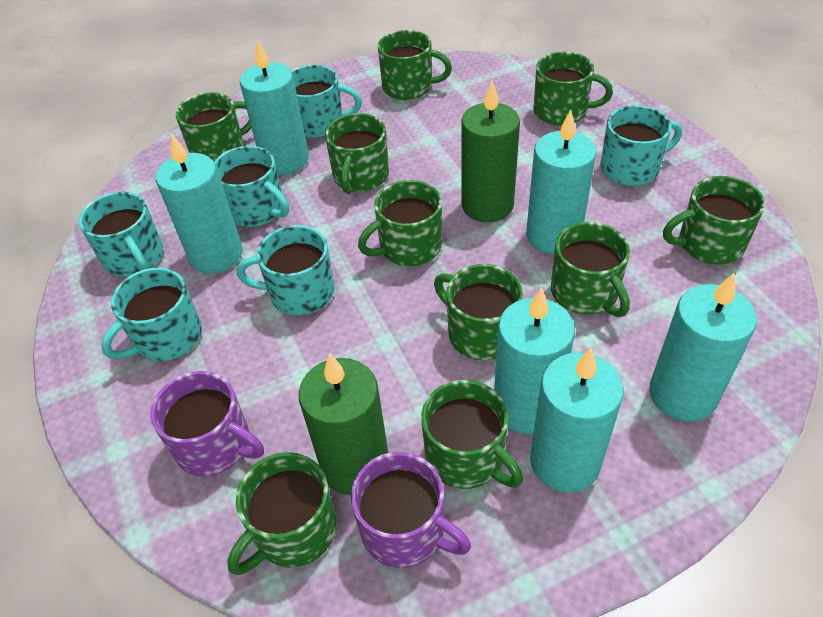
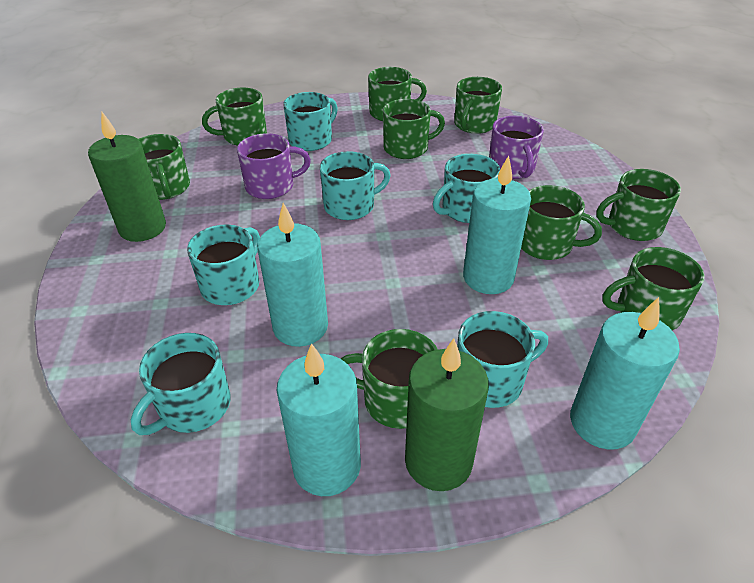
green mug: 10 -> 9
turquoise candle: 6 -> 4

